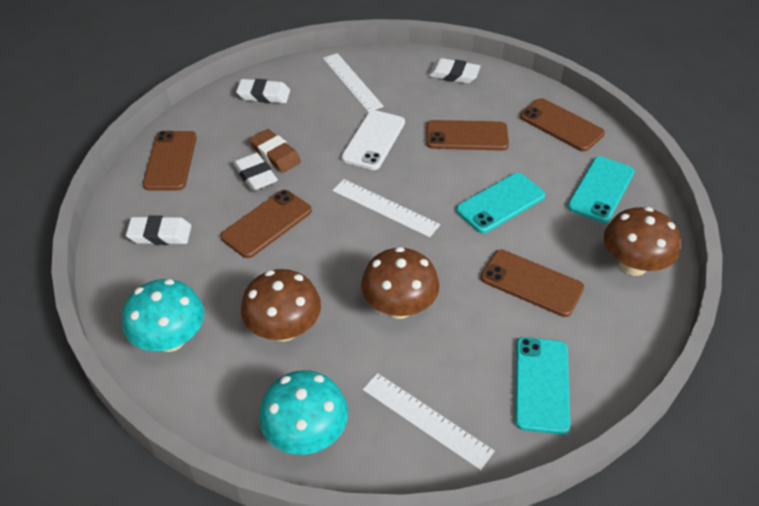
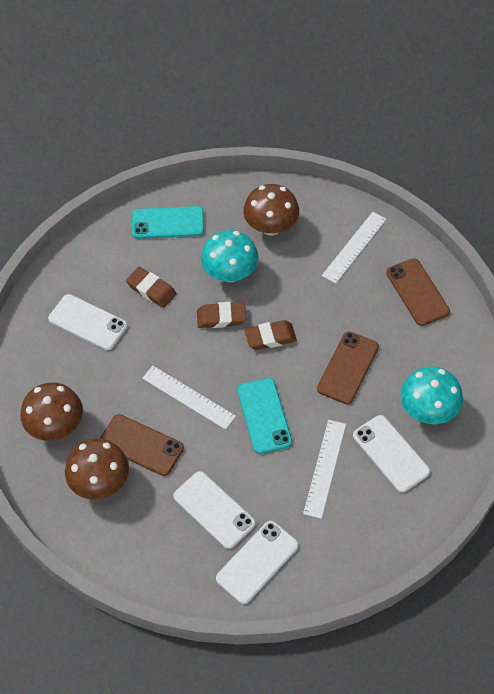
brown eraser: 1 -> 3
brown phone: 5 -> 3
turquoise phone: 3 -> 2
white eraser: 4 -> 0
white phone: 1 -> 4

